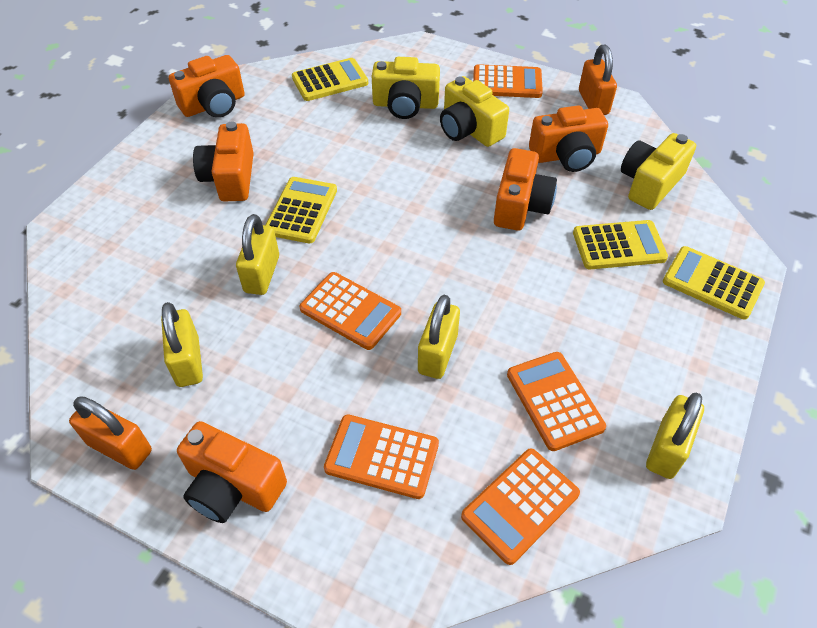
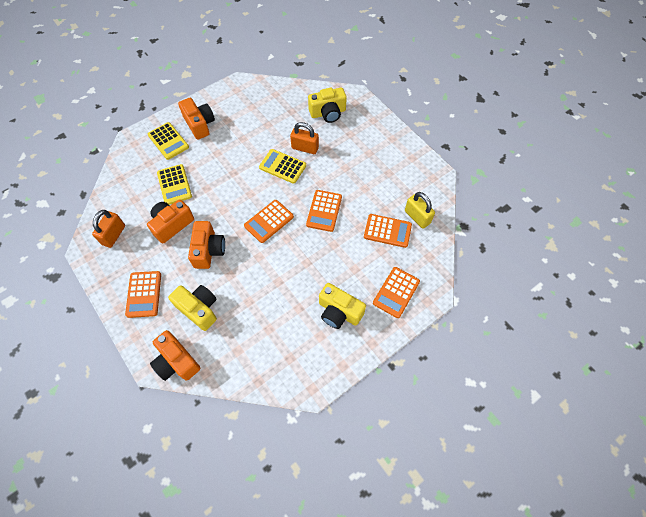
orange camera: 5 -> 4
yellow calculator: 4 -> 3
yellow padlock: 4 -> 1

